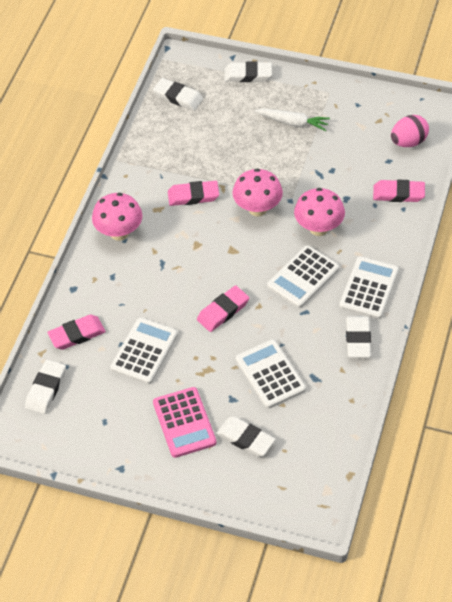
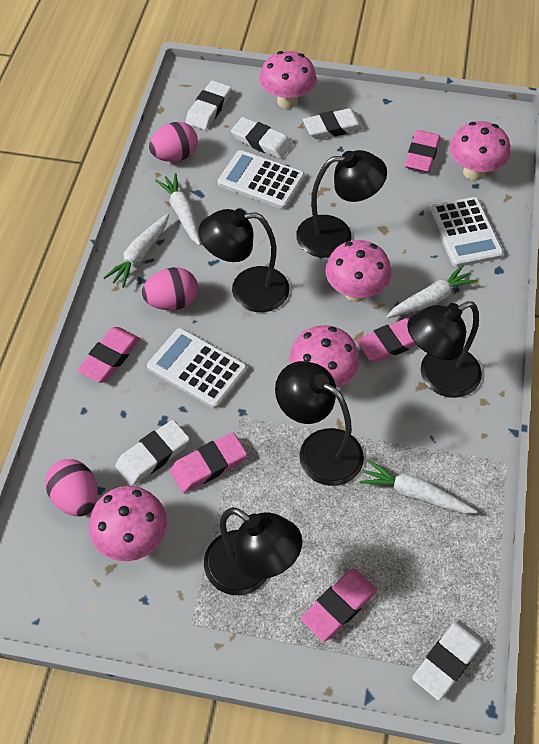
black lamp: 0 -> 5
pink calculator: 1 -> 0
pink egg: 1 -> 3
pink eraser: 4 -> 5
pink mushroom: 3 -> 5
white calculator: 4 -> 3
white carrot: 1 -> 4

